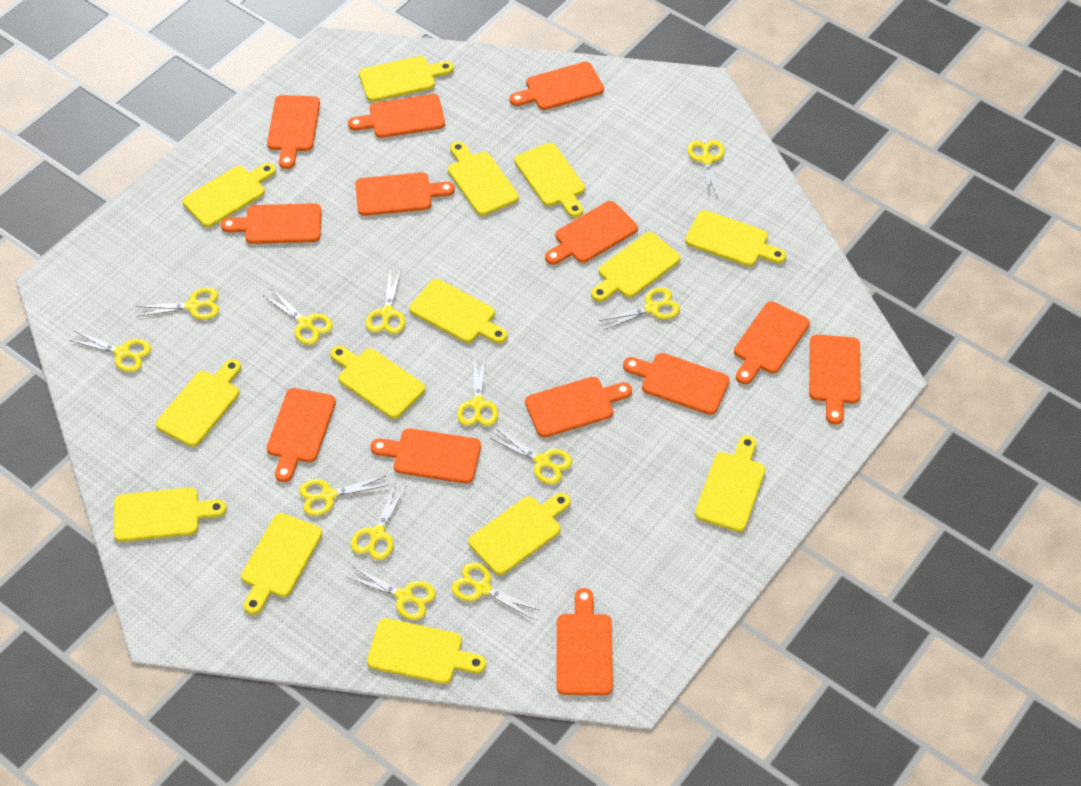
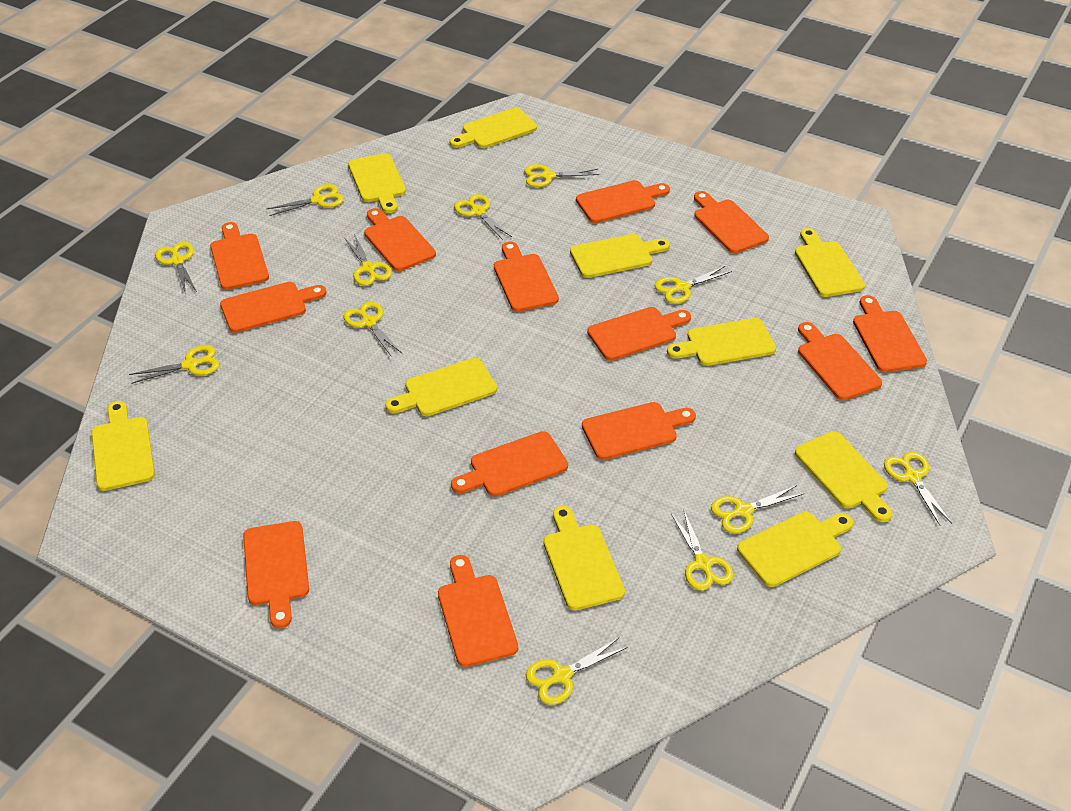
yellow cutting board: 14 -> 10

